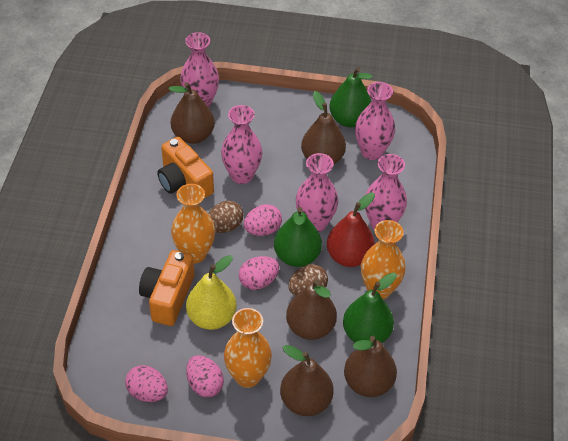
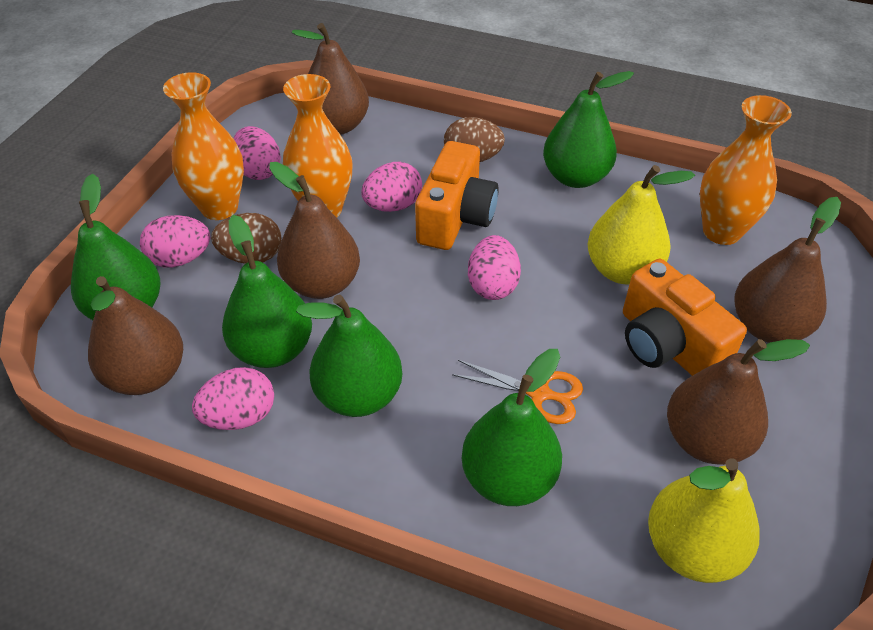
green pear: 3 -> 5
orange scissors: 0 -> 1
pink egg: 4 -> 5
pink vase: 5 -> 0
red pear: 1 -> 0
yellow pear: 1 -> 2

